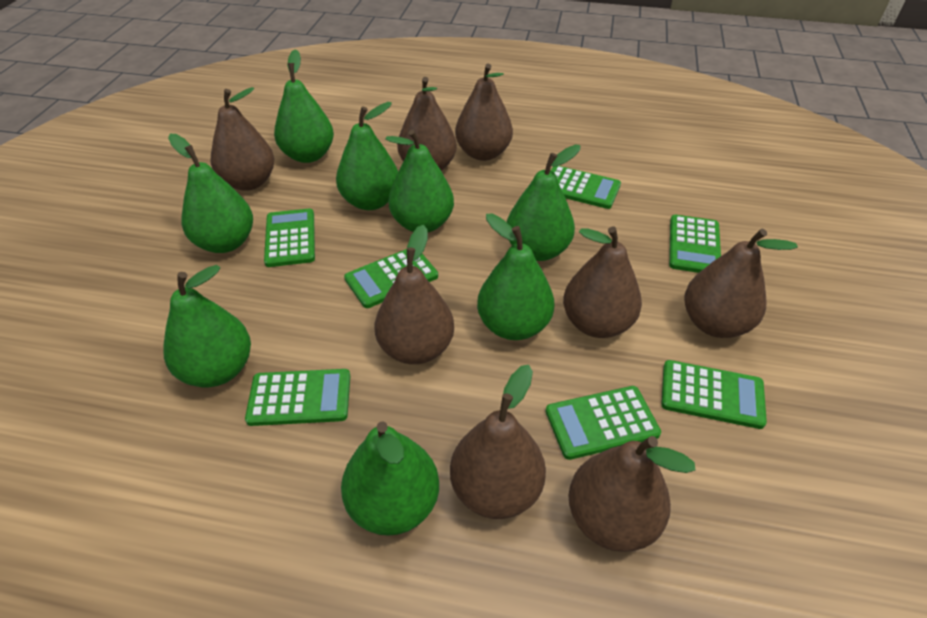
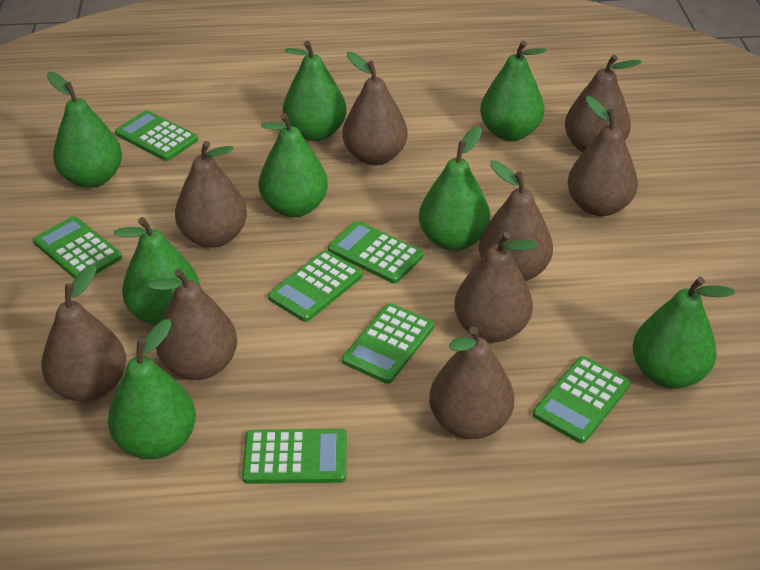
brown pear: 8 -> 9

